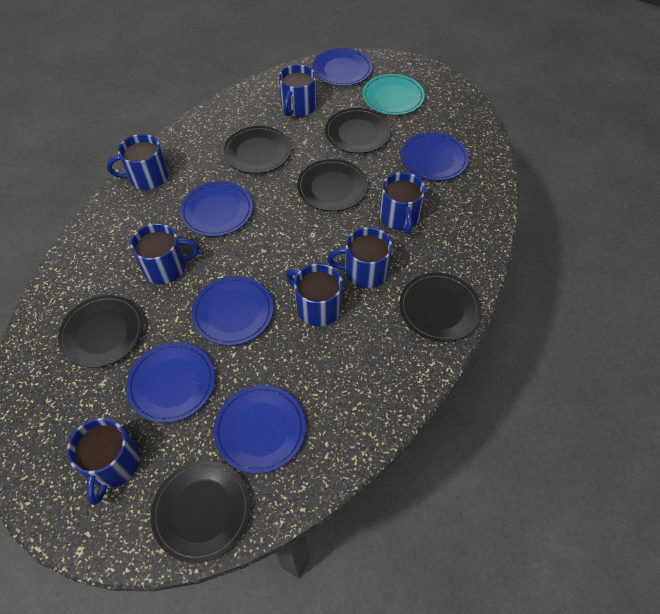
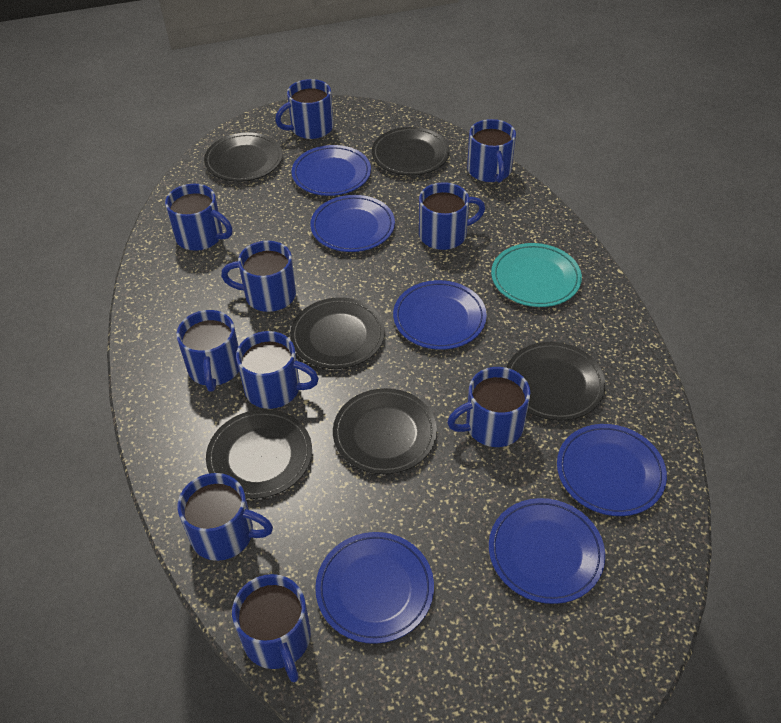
blue mug: 7 -> 10

